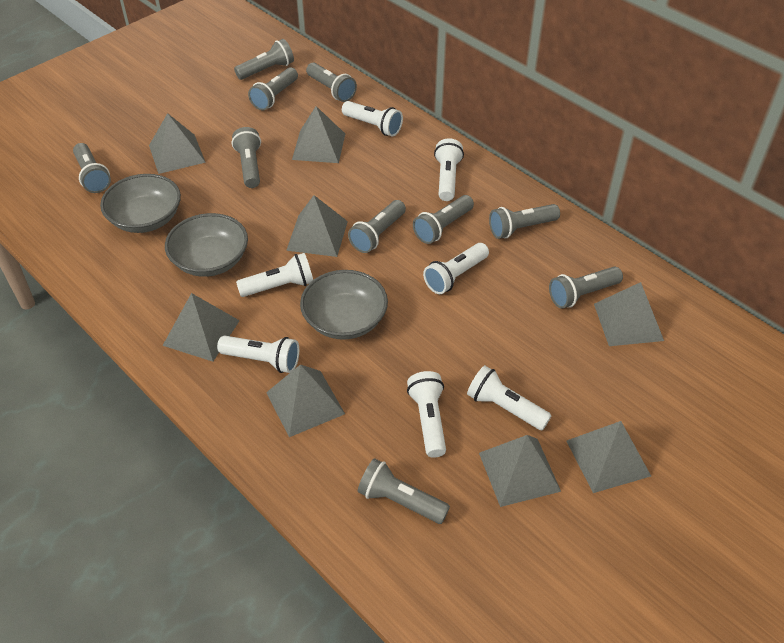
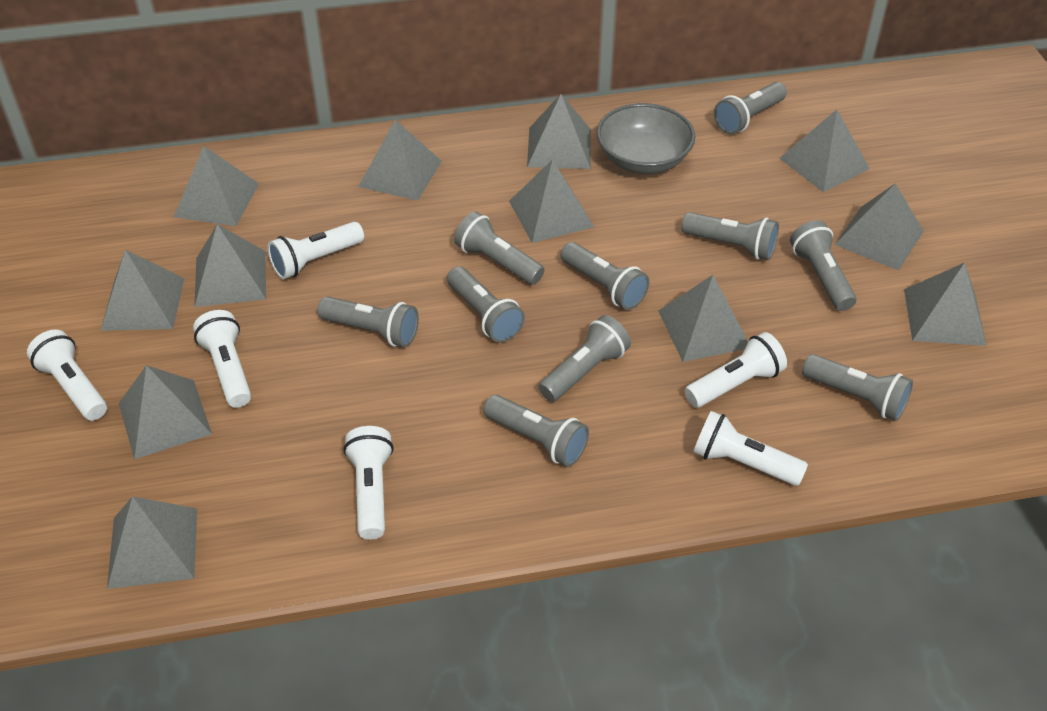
grey bowl: 3 -> 1
grey pyramid: 8 -> 12
white flashlight: 7 -> 6

